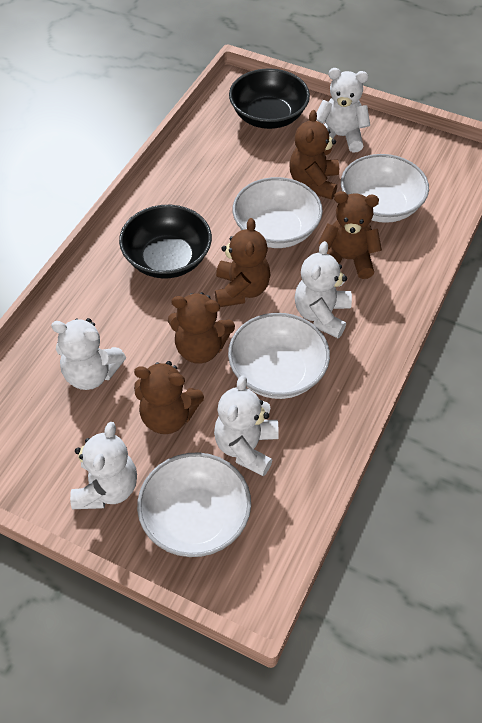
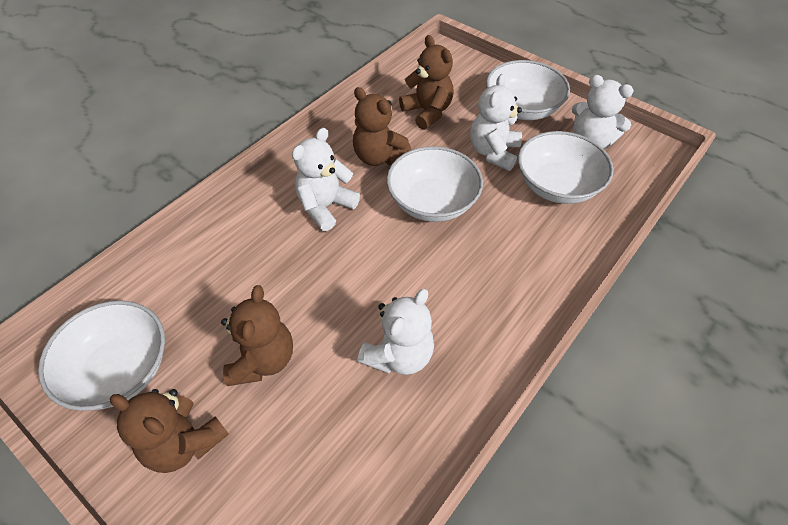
black bowl: 2 -> 0
brown teddy bear: 5 -> 4
white teddy bear: 5 -> 4

